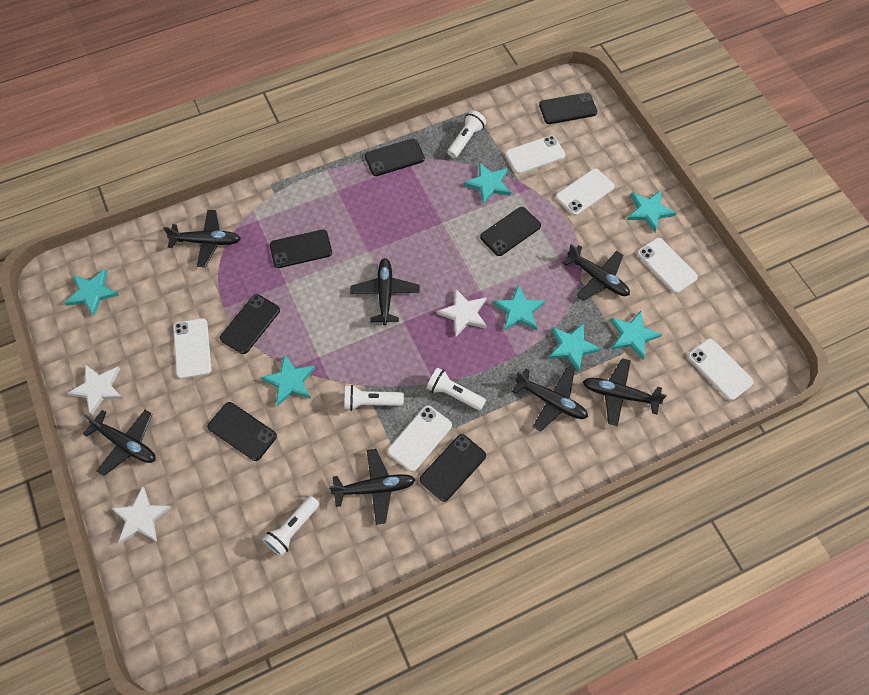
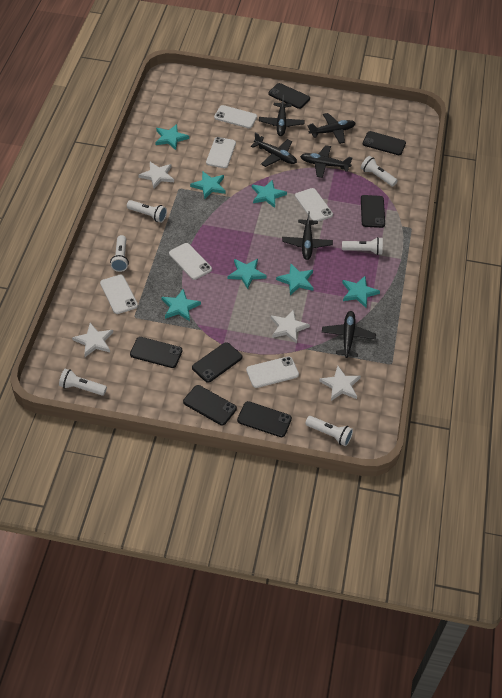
black plane: 7 -> 6
white flashlight: 4 -> 6
white star: 3 -> 4

